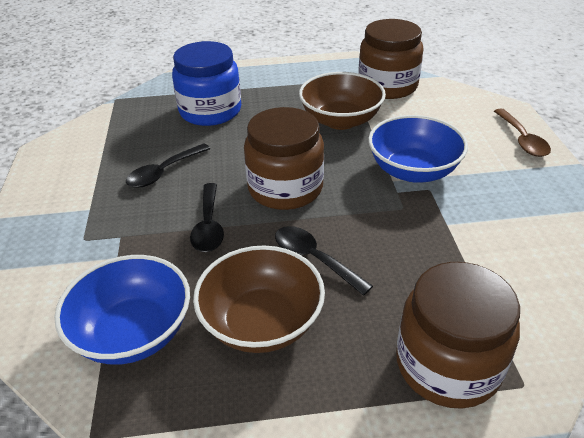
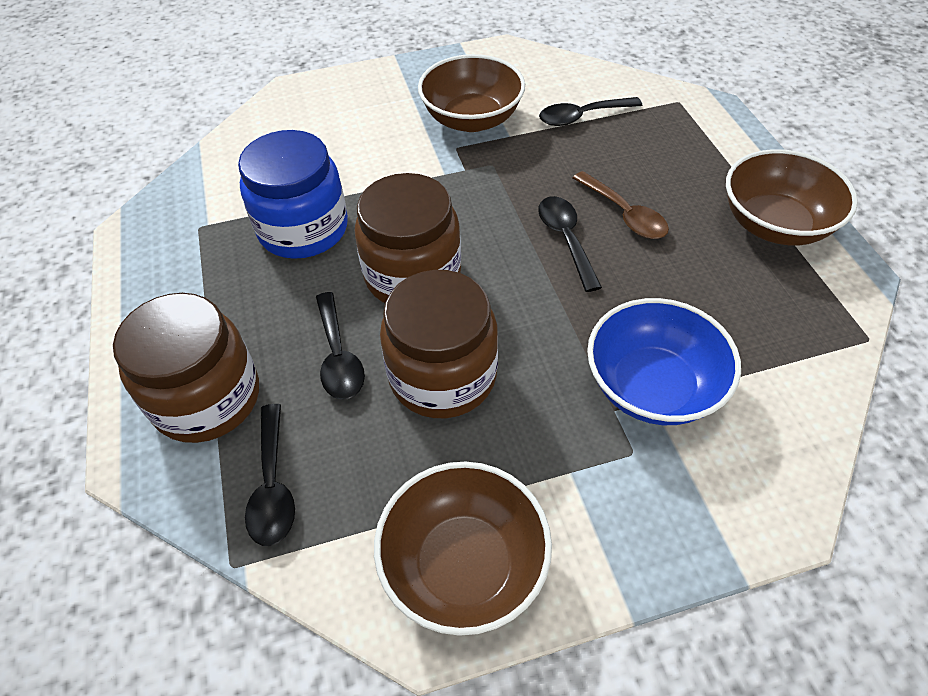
black spoon: 3 -> 4
blue bowl: 2 -> 1
brown bowl: 2 -> 3

